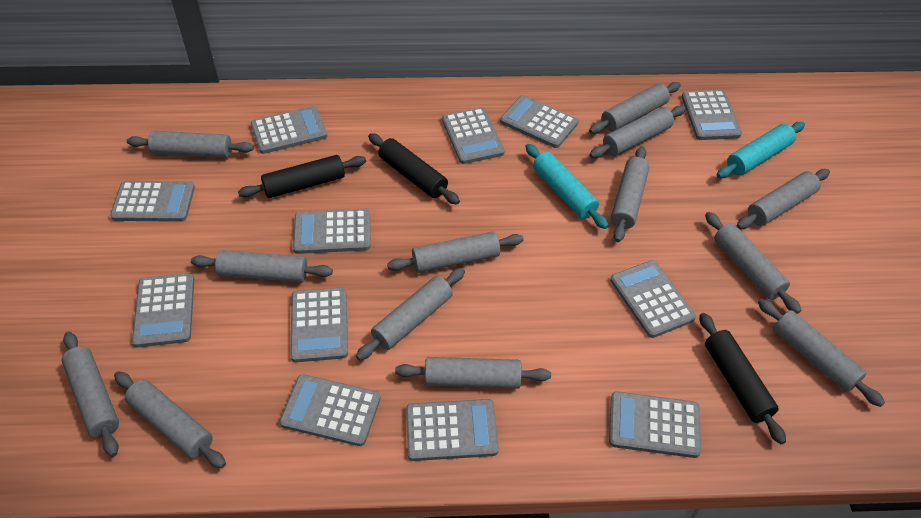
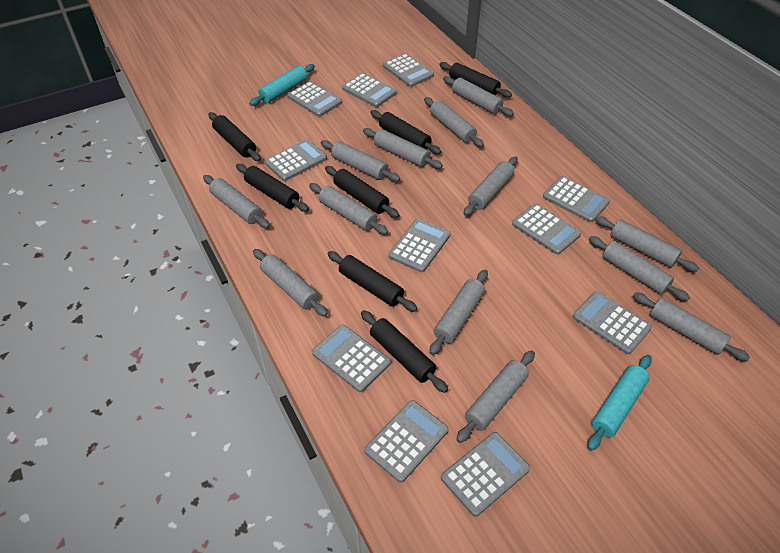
black rolling pin: 3 -> 7
grey calculator: 12 -> 11

